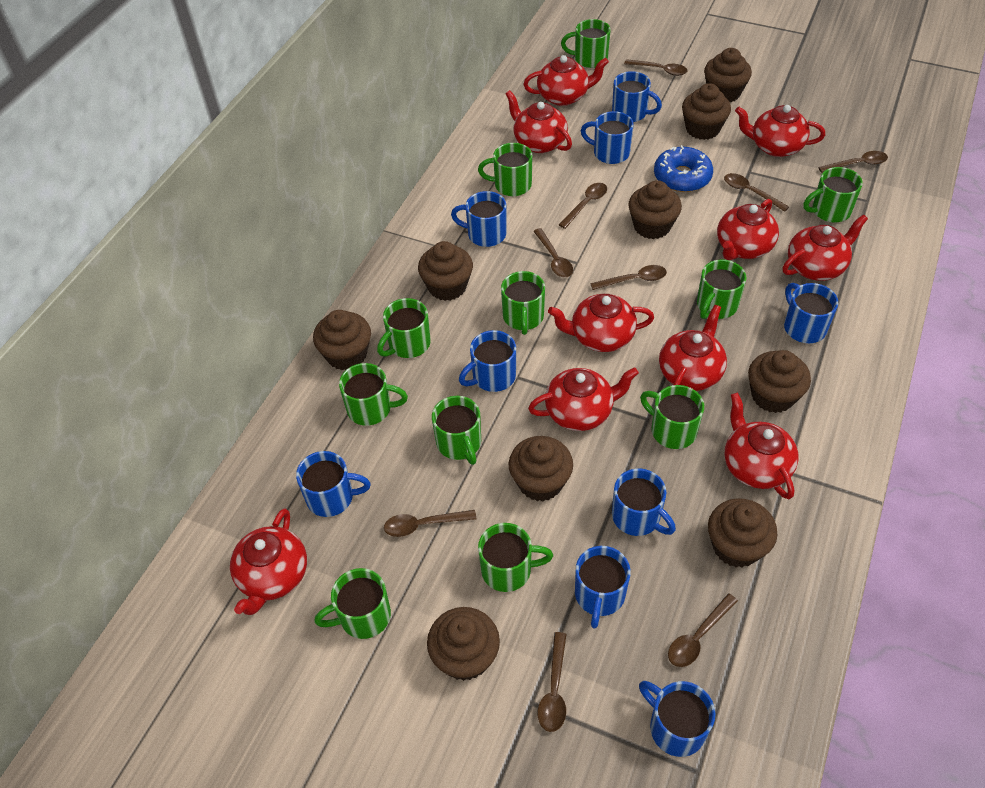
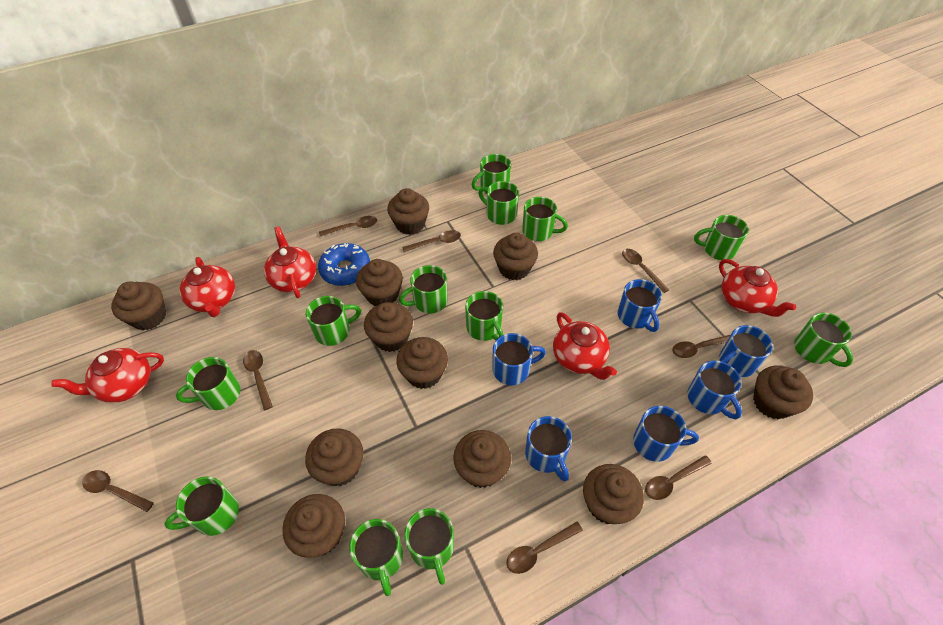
blue mug: 9 -> 6
brown cupcake: 9 -> 11
brown spoon: 9 -> 8
green mug: 11 -> 12
red teapot: 10 -> 5

